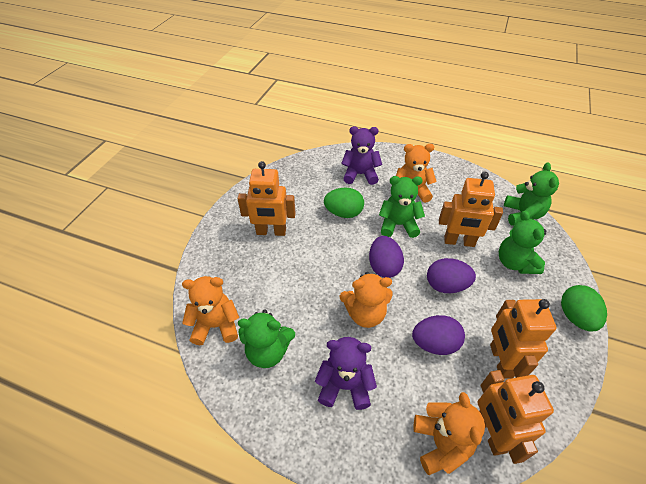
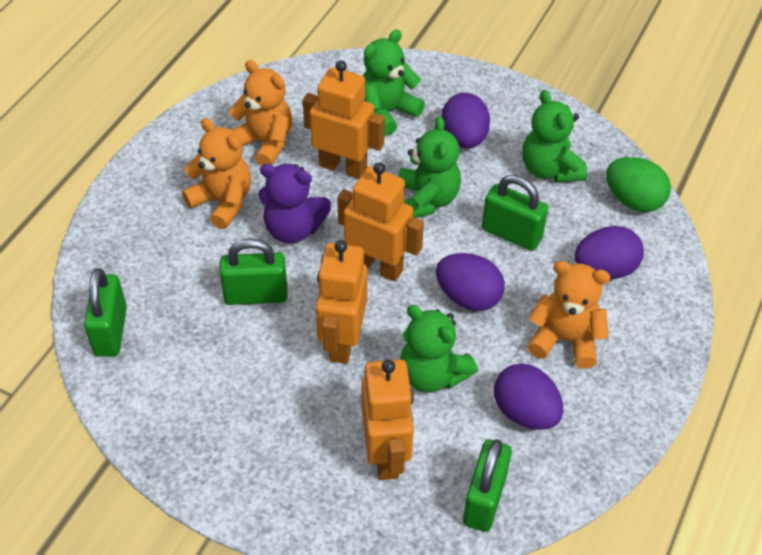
green egg: 2 -> 1
green padlock: 0 -> 4
orange teddy bear: 4 -> 3
purple egg: 3 -> 4
purple teddy bear: 2 -> 1

